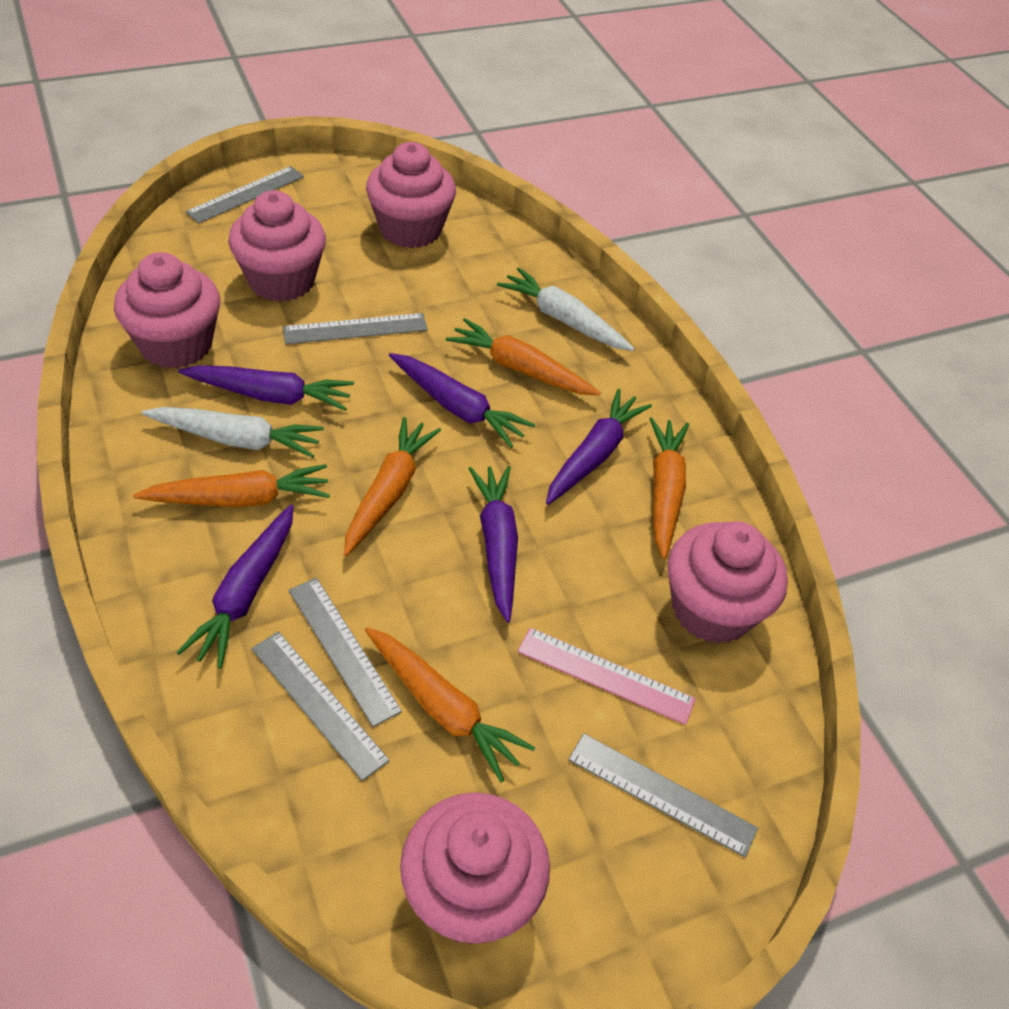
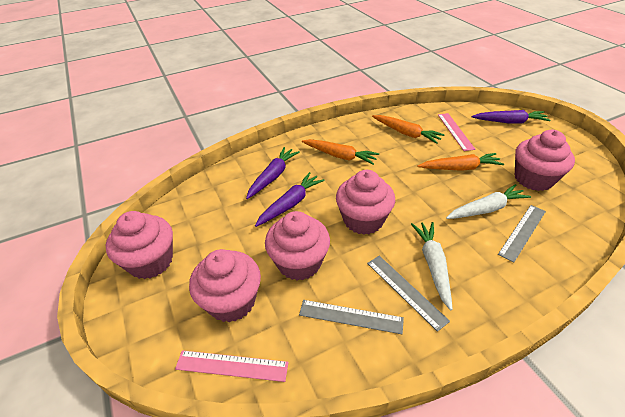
grey ruler: 5 -> 3
orange carrot: 5 -> 3
pink ruler: 1 -> 2
purple carrot: 5 -> 3

